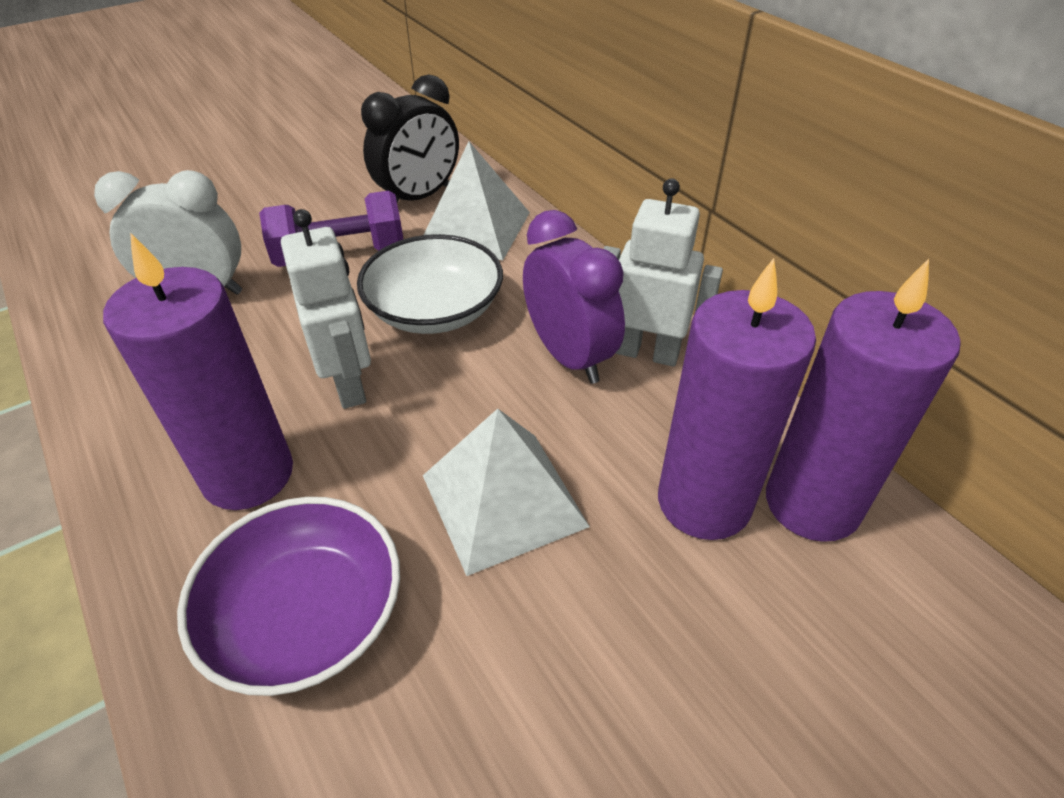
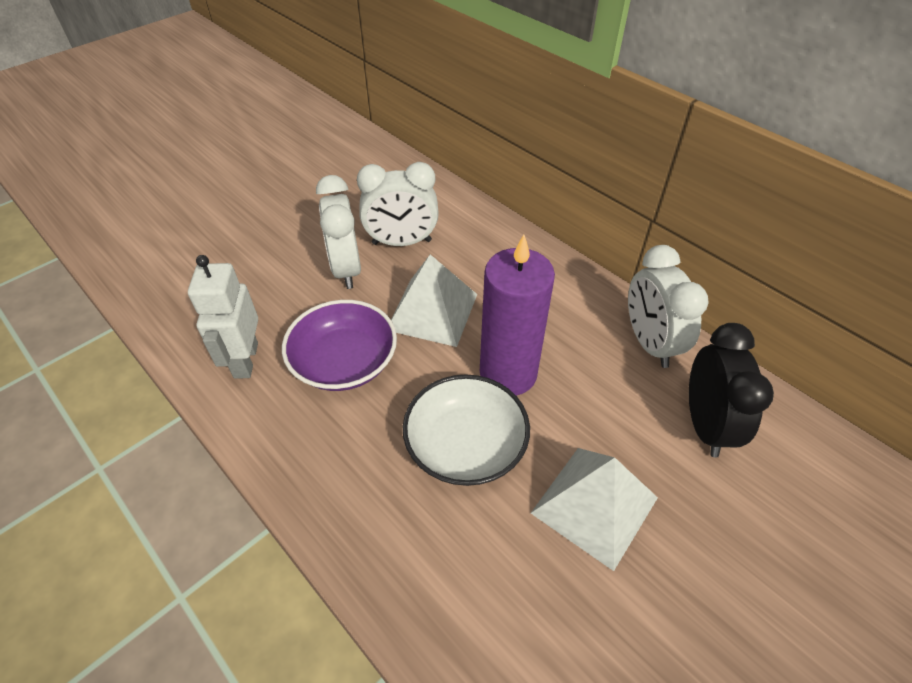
purple candle: 3 -> 1
purple clock: 1 -> 0
purple dumbbell: 1 -> 0
white clock: 1 -> 3
white robot: 2 -> 1

